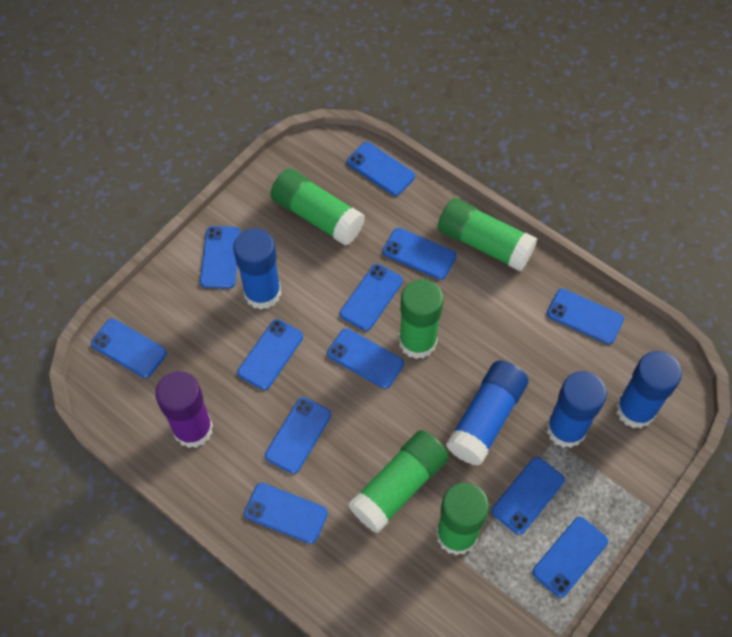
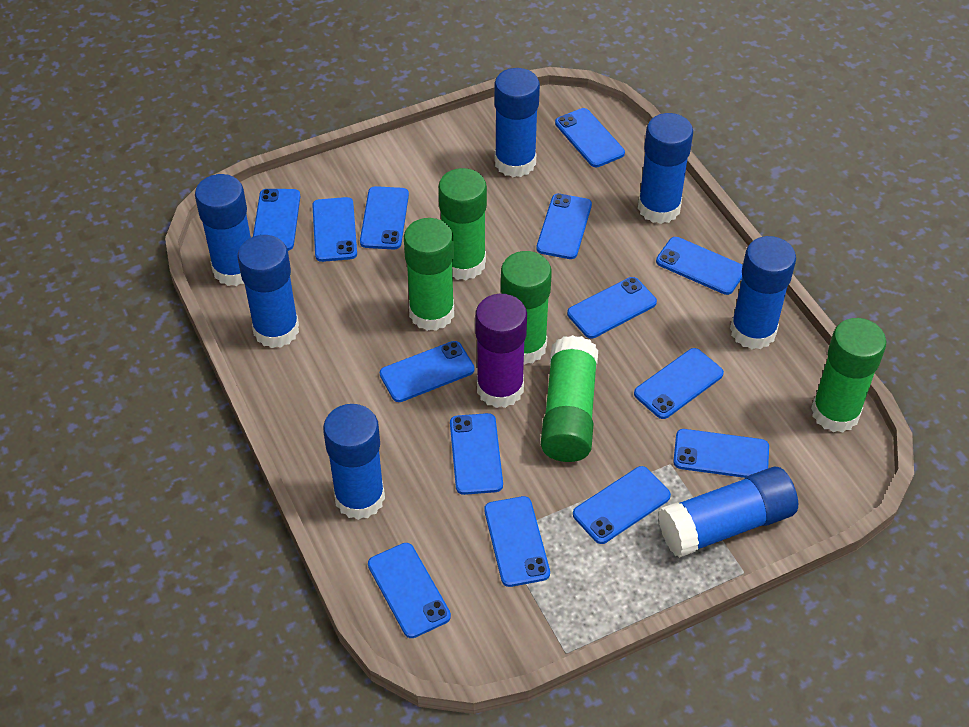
blue glue stick: 4 -> 7
blue phone: 12 -> 14

